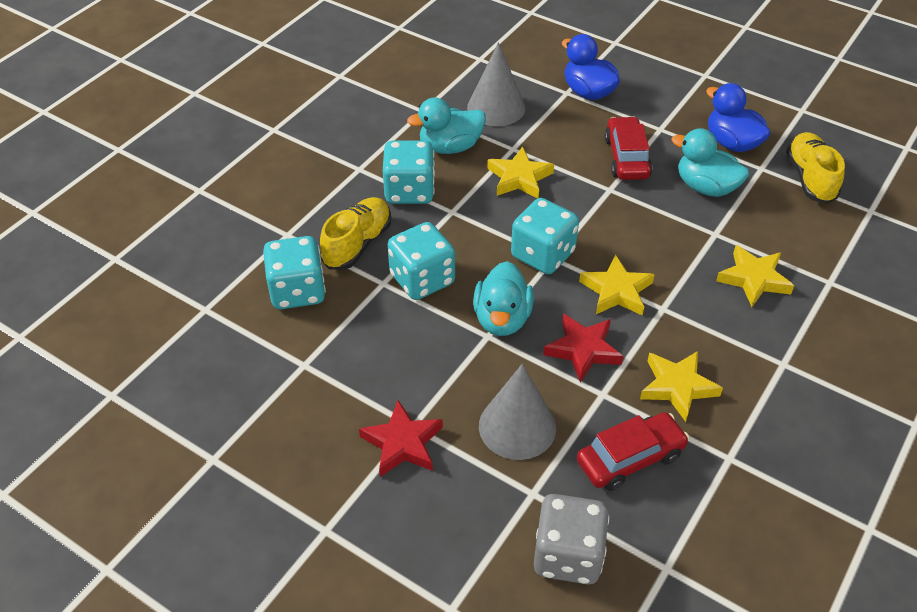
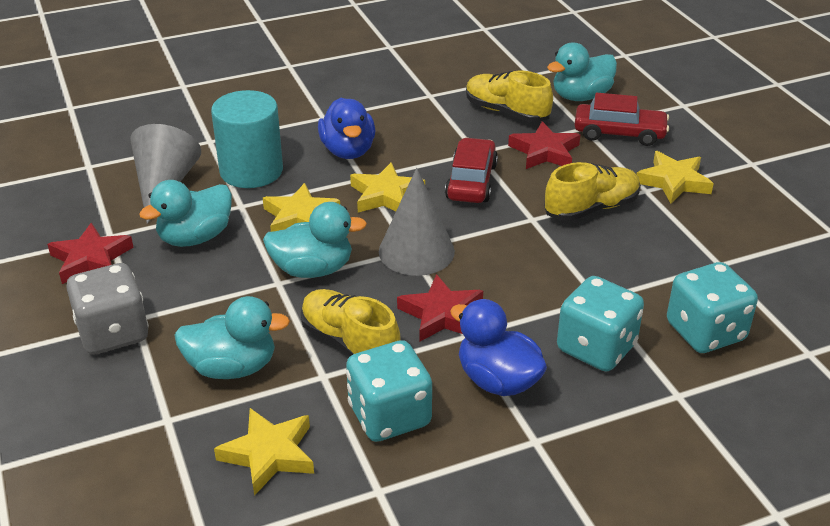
red star: 2 -> 3
turquoise cylinder: 0 -> 1
turquoise dice: 4 -> 3
turquoise duck: 3 -> 4
yellow shoe: 2 -> 3

